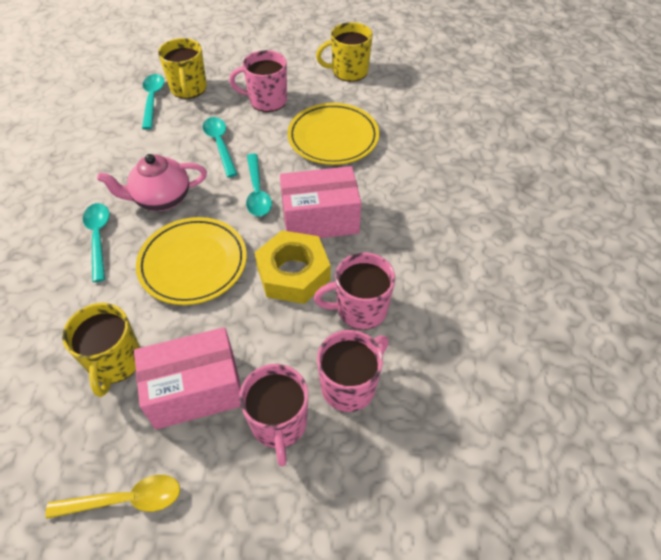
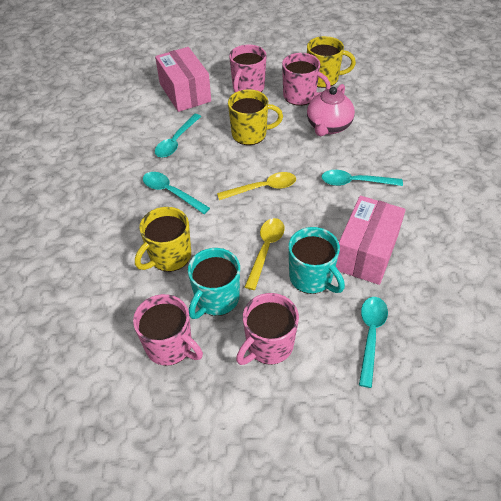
turquoise mug: 0 -> 2
yellow nut: 1 -> 0
yellow plate: 2 -> 0
yellow spoon: 1 -> 2

